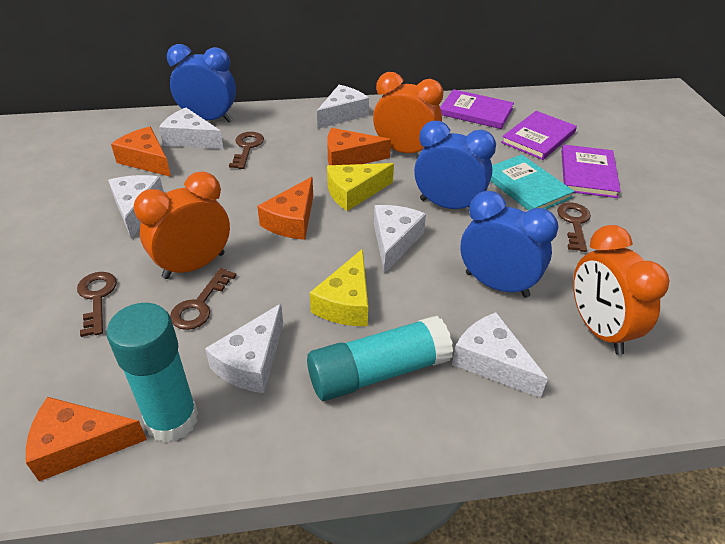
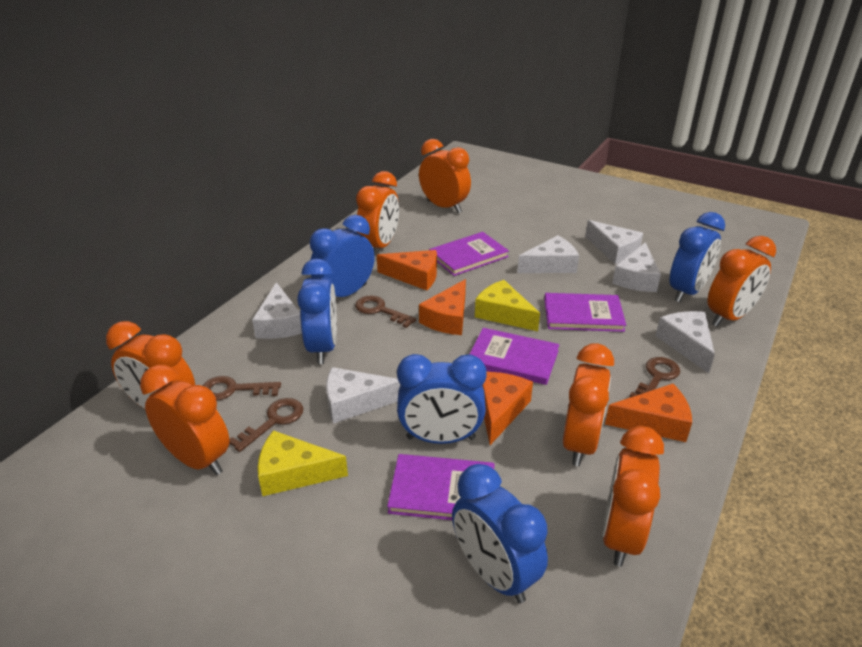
blue clock: 3 -> 5
orange clock: 3 -> 7
purple book: 3 -> 4
turquoise book: 1 -> 0
turquoise glue stick: 2 -> 0

